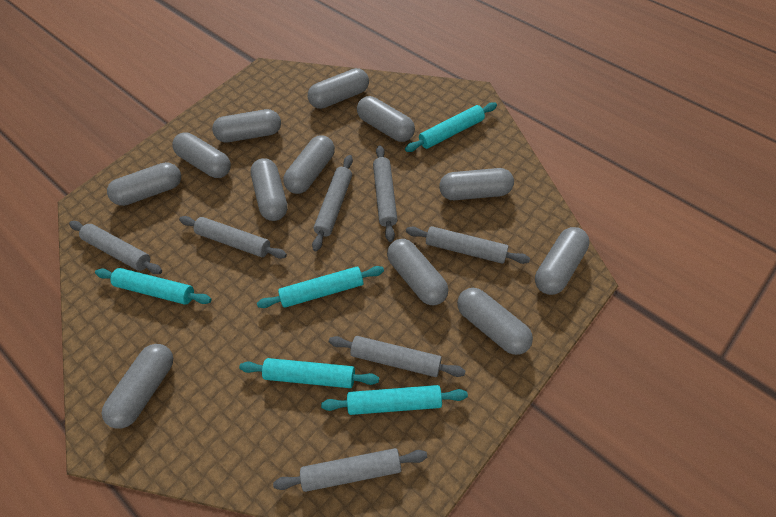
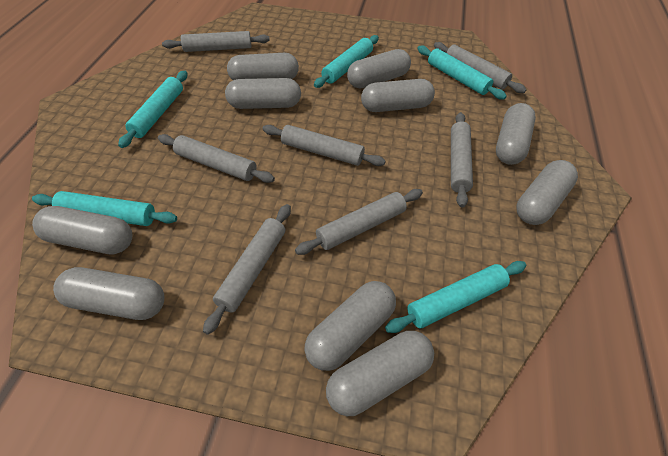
grey capsule: 12 -> 10

